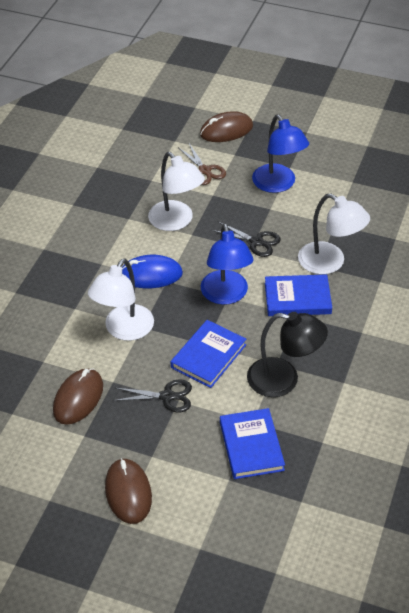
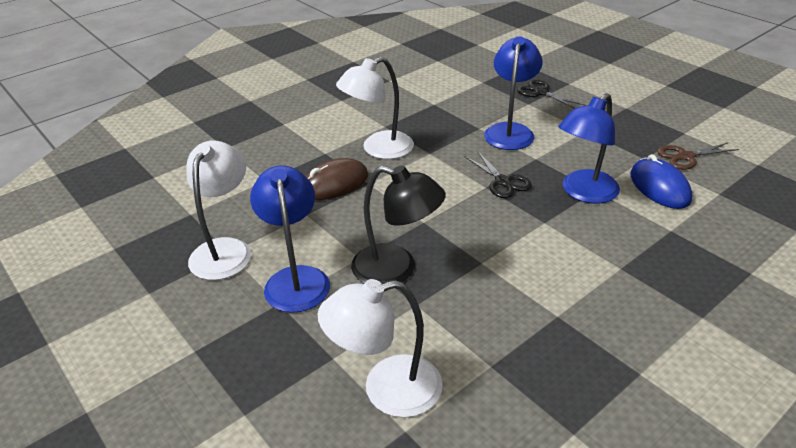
blue book: 3 -> 0
blue lamp: 2 -> 3
brown mouse: 3 -> 1

